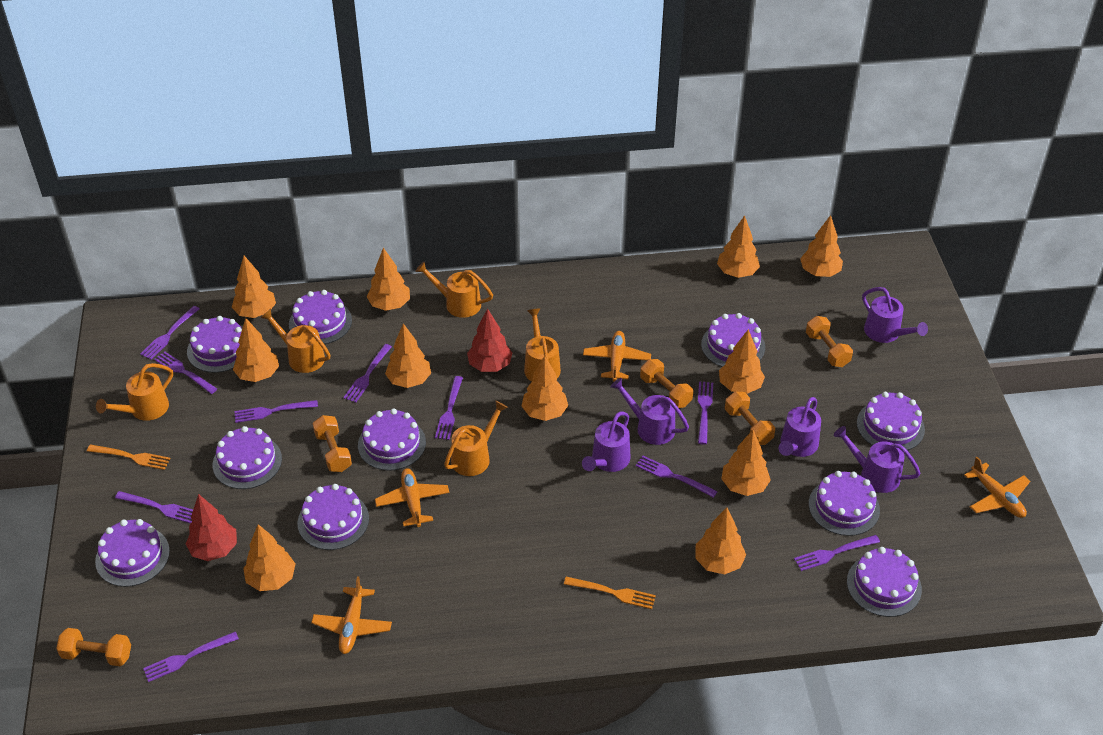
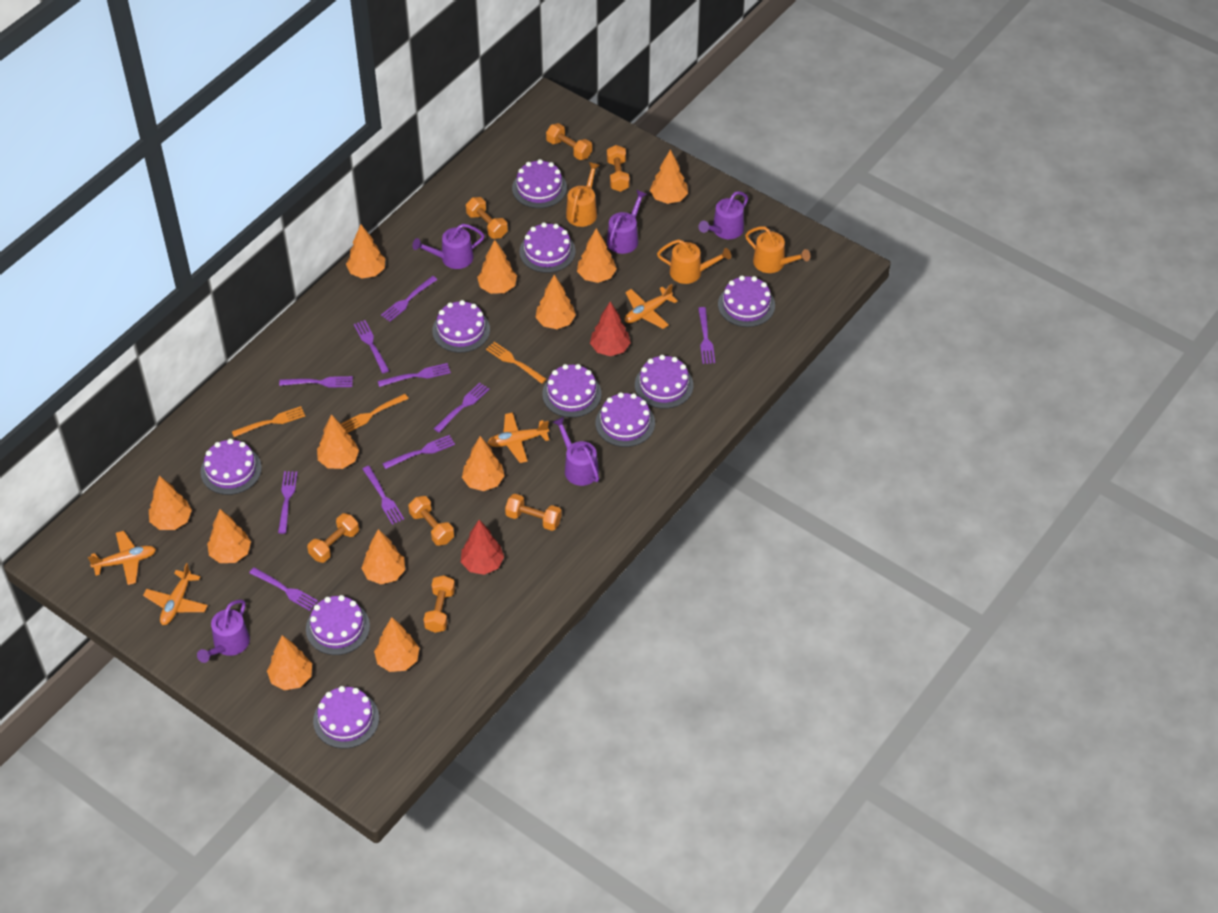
orange dumbbell: 5 -> 7
orange fork: 2 -> 3
orange tree: 11 -> 12
orange watering can: 5 -> 3

